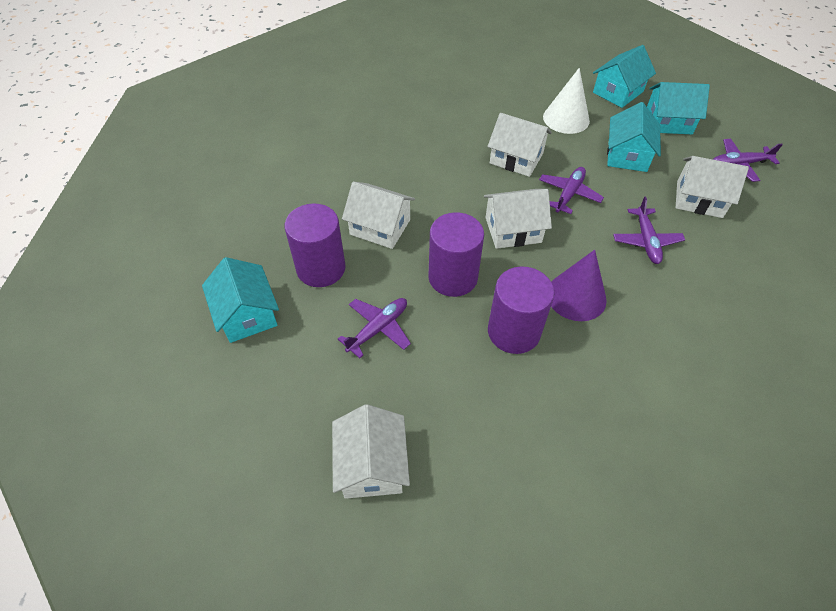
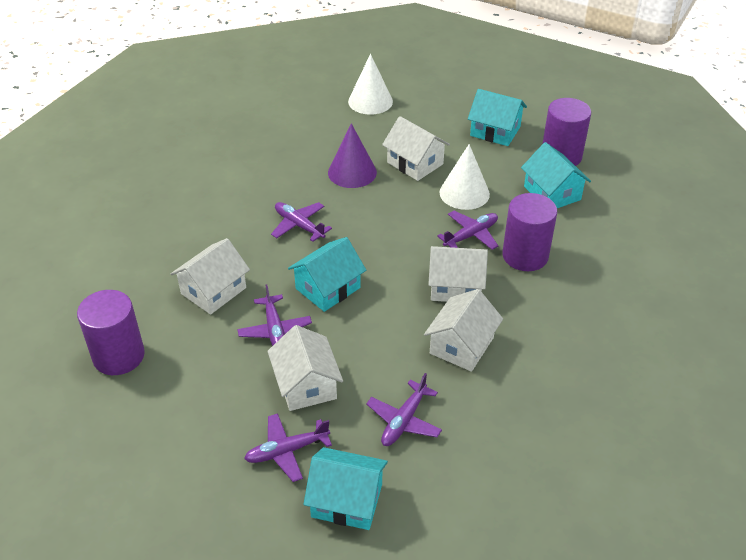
purple plane: 4 -> 5
white cone: 1 -> 2

